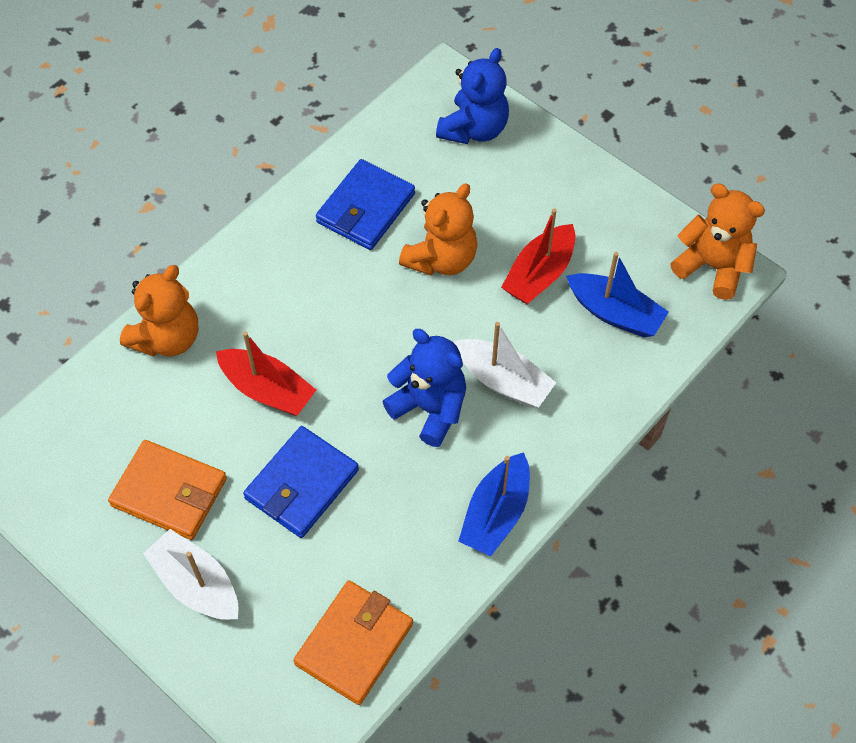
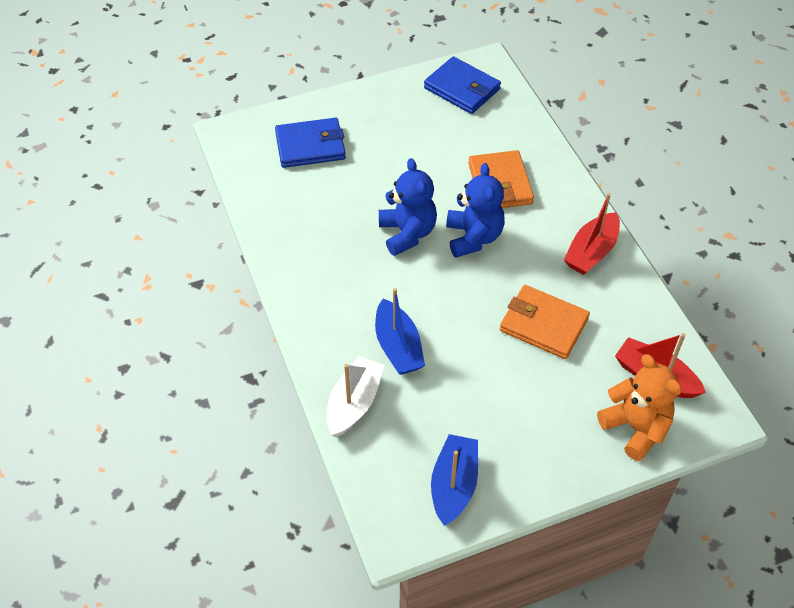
orange teddy bear: 3 -> 1
white boat: 2 -> 1

